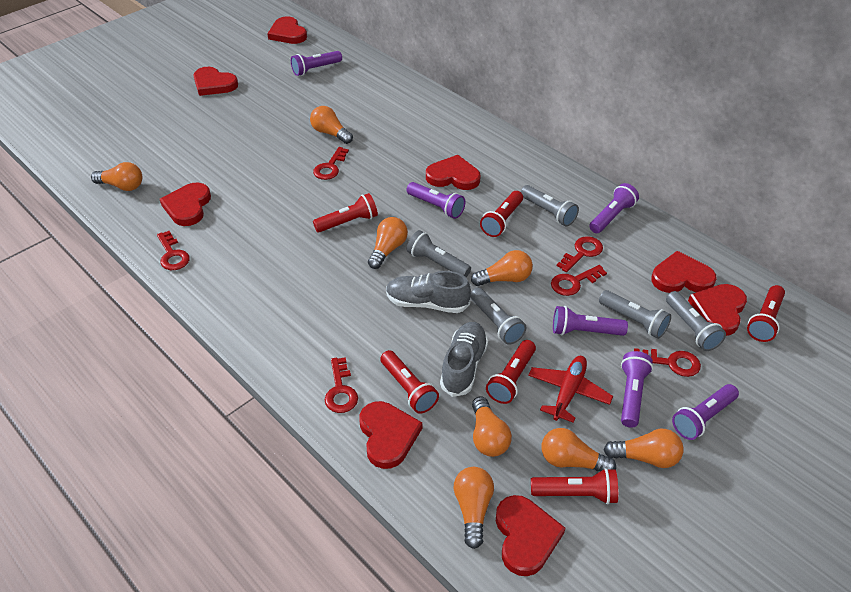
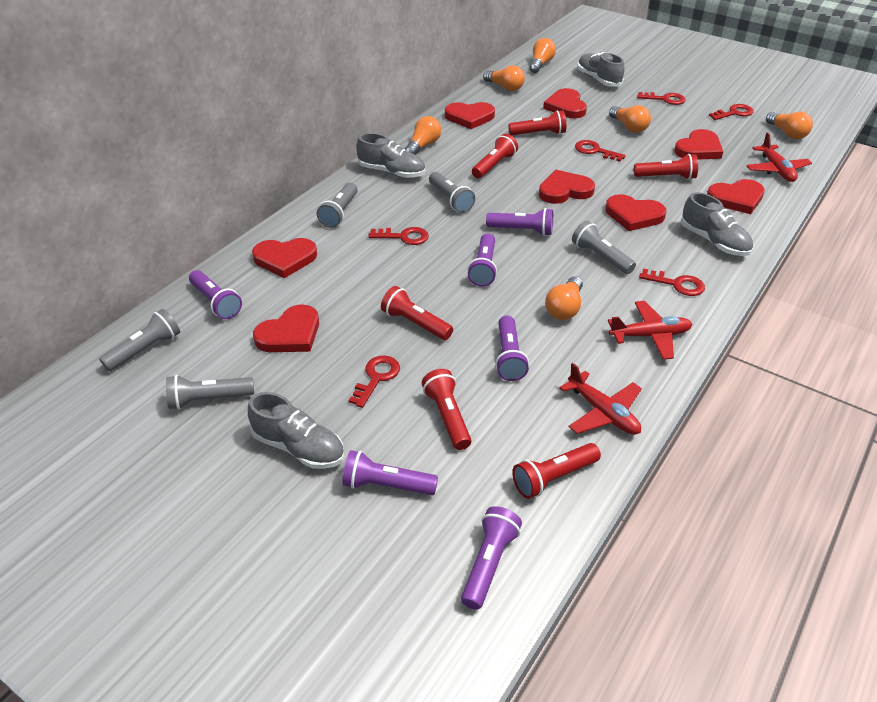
grey shoe: 2 -> 4
orange light bulb: 8 -> 6
red plane: 1 -> 3

